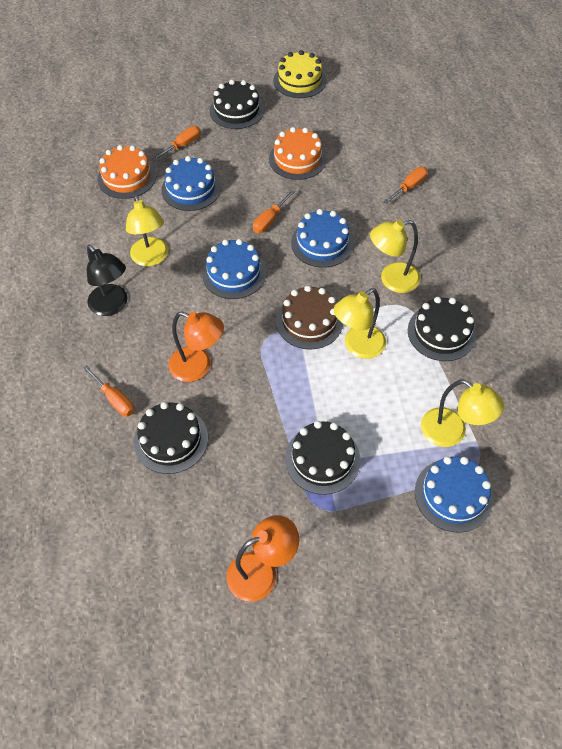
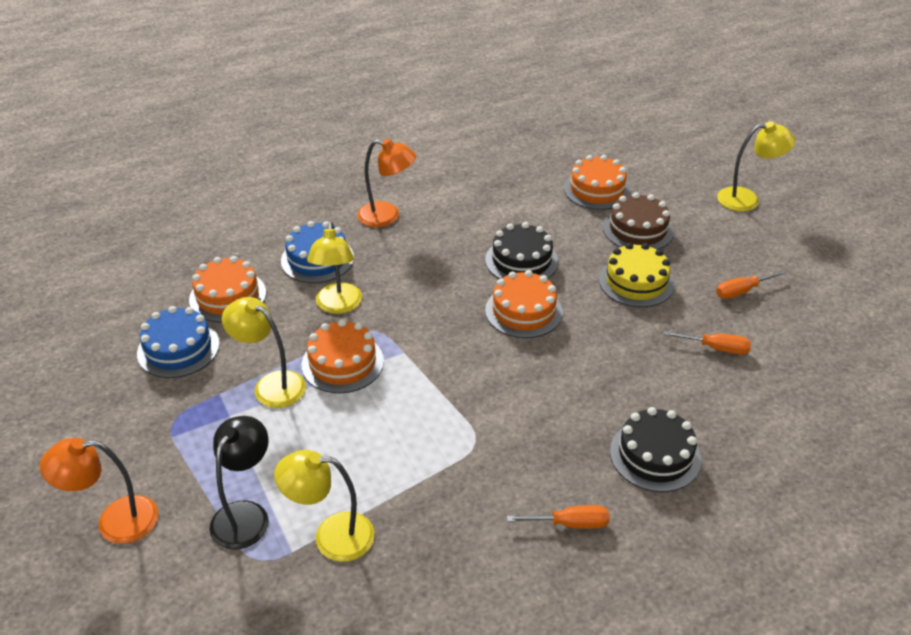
black cake: 4 -> 2
blue cake: 4 -> 2
orange cake: 2 -> 4
orange screwdriver: 4 -> 3

